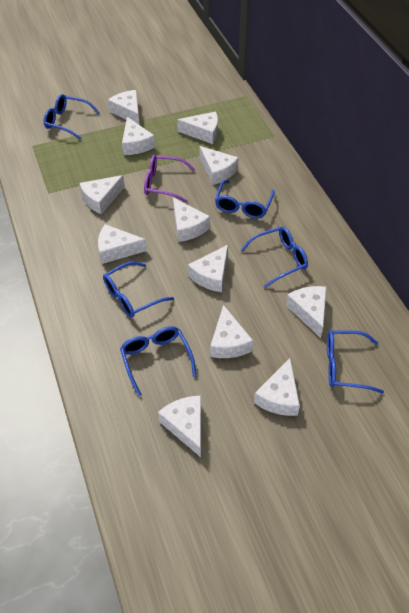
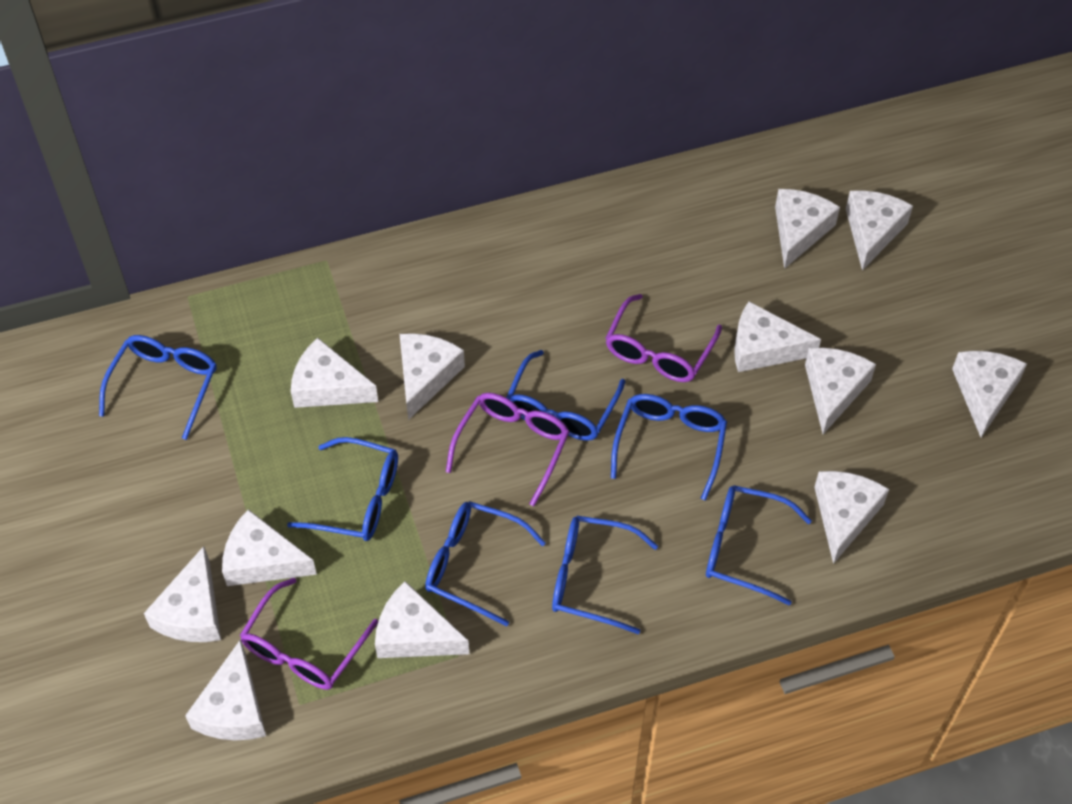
blue glasses: 6 -> 7
purple glasses: 1 -> 3

